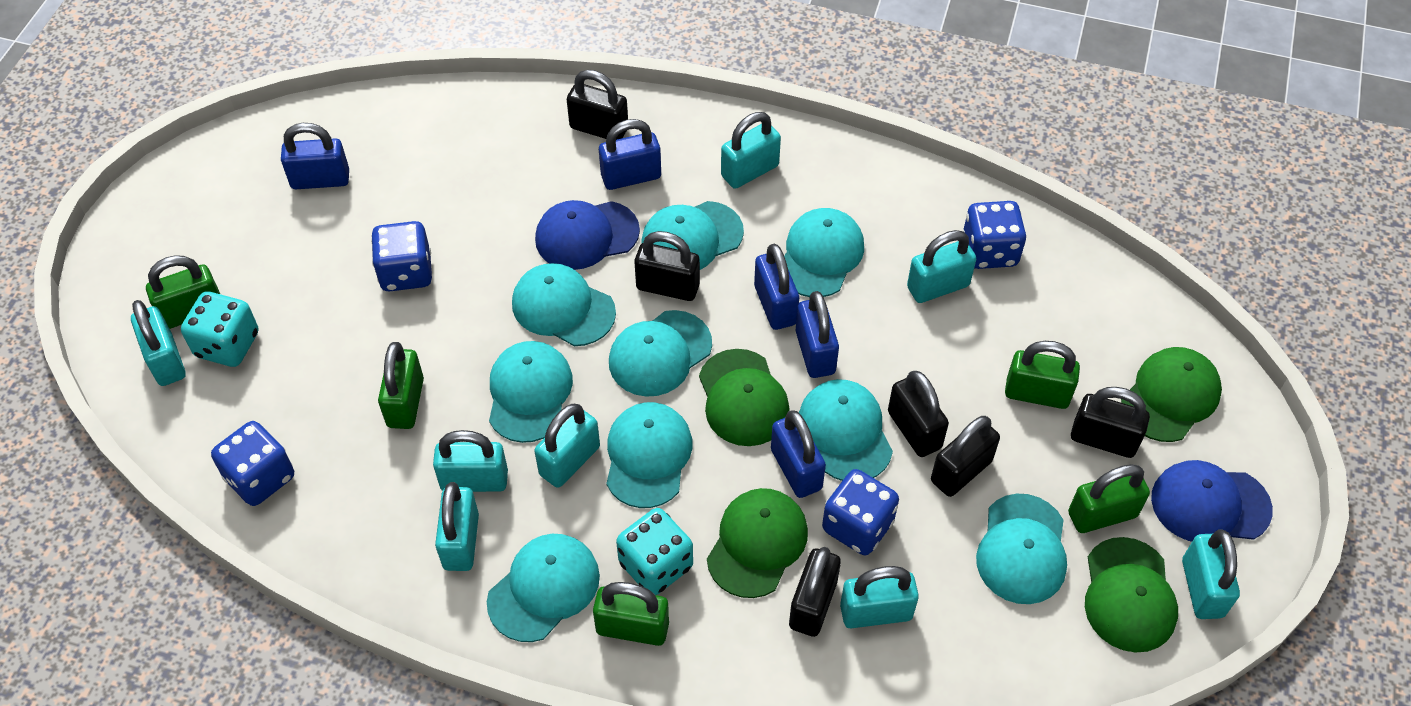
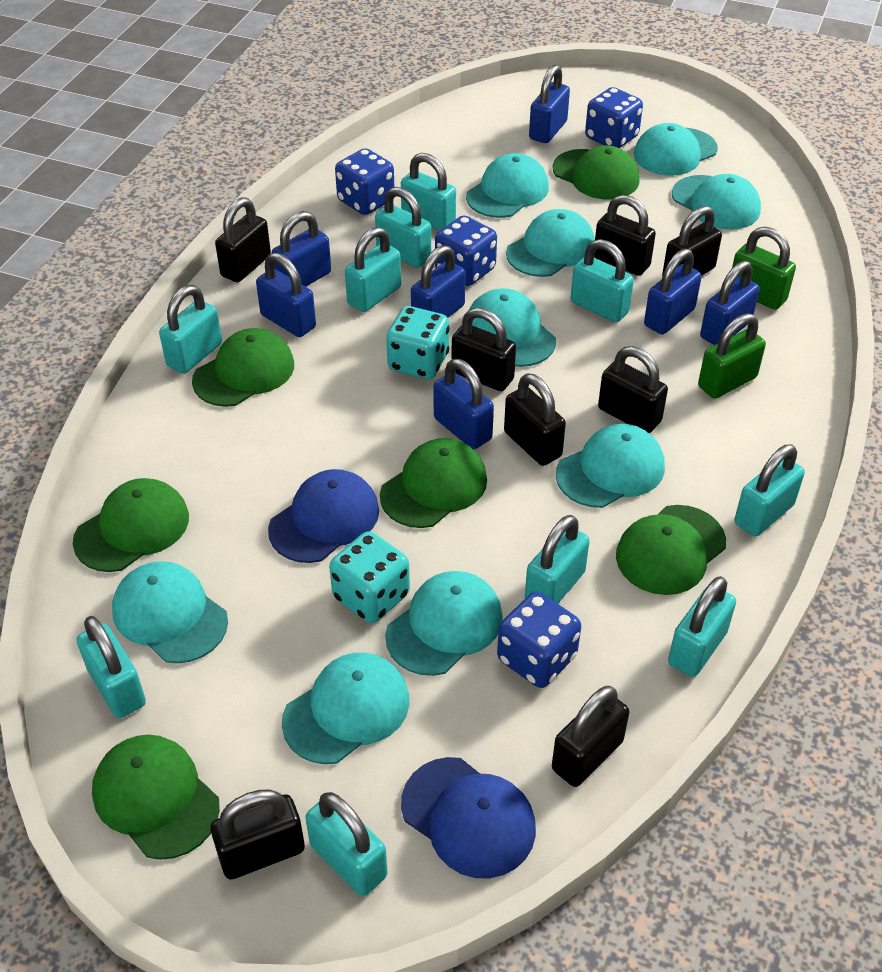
black padlock: 6 -> 8
blue padlock: 5 -> 7
green cap: 4 -> 6
green padlock: 5 -> 2
turquoise padlock: 8 -> 10

